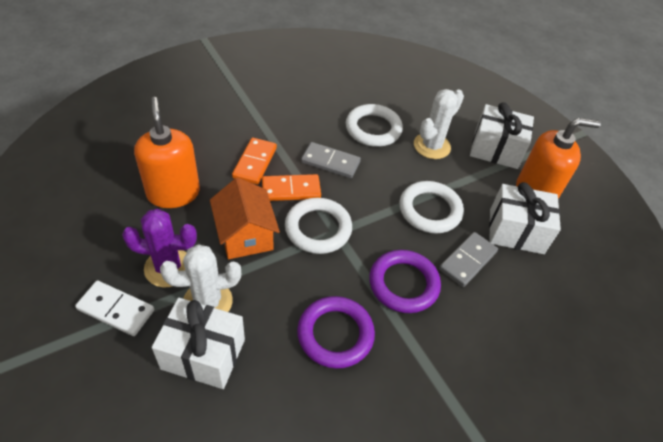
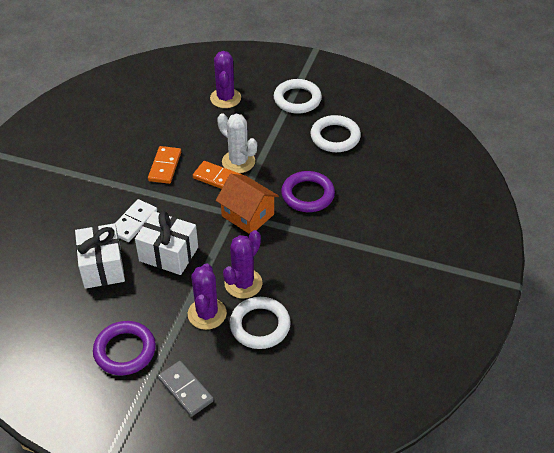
grey domino: 2 -> 1
orange soap dispenser: 2 -> 0
purple cactus: 1 -> 3
white cactus: 2 -> 1
white gift: 3 -> 2

